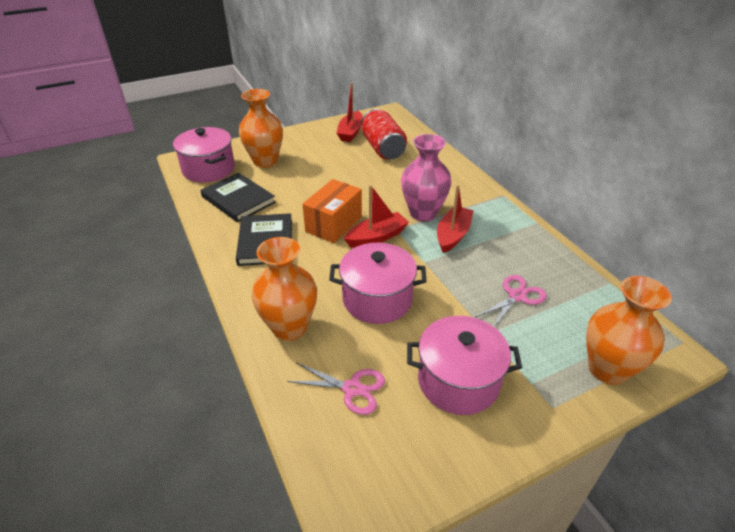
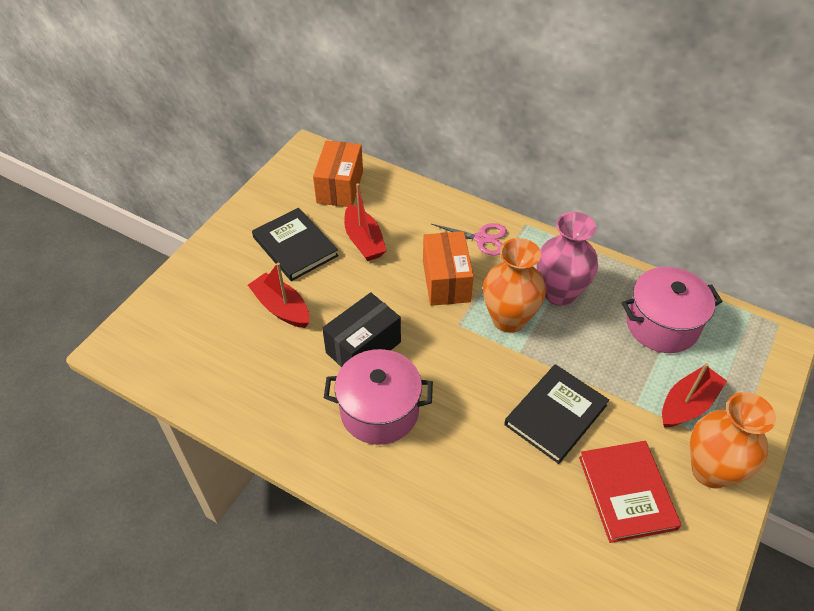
black box: 0 -> 1
orange box: 1 -> 2
orange vase: 3 -> 2
pink pot: 3 -> 2
pink scissors: 2 -> 1
red book: 0 -> 1
red can: 1 -> 0

